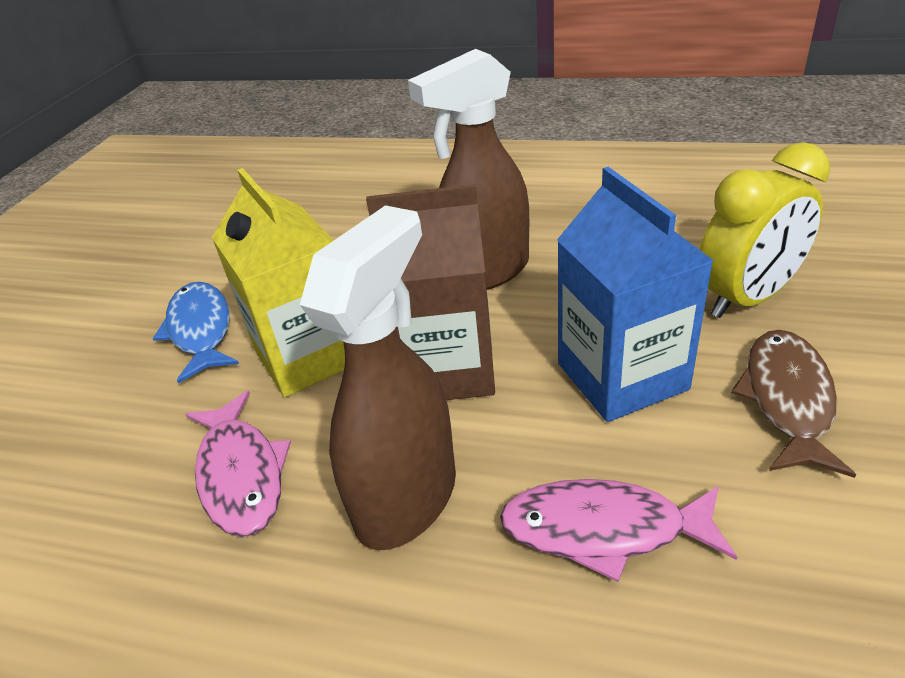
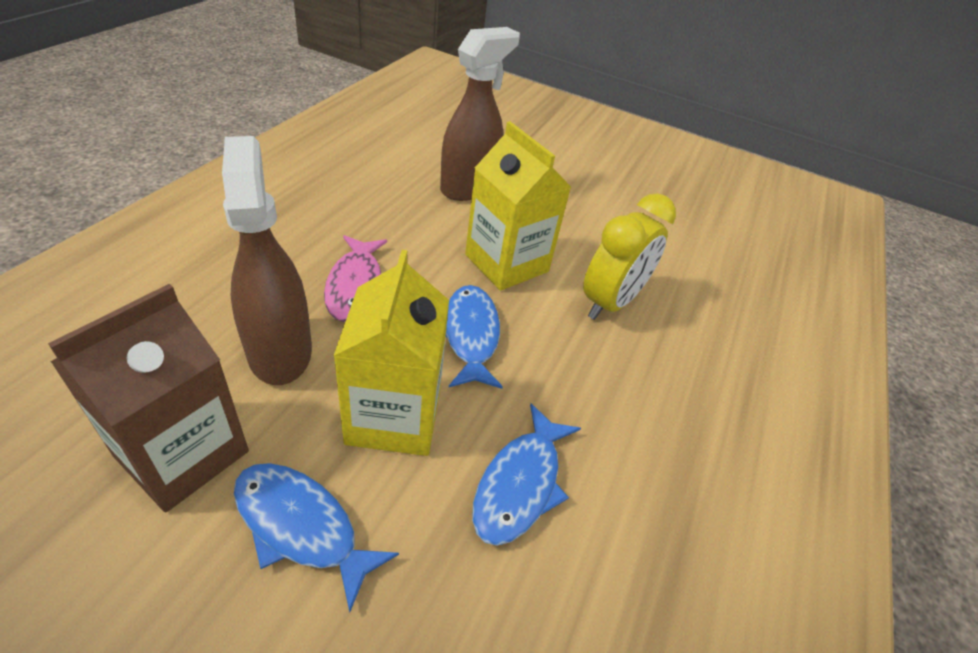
blue carton: 1 -> 0
blue fish: 1 -> 3
brown fish: 1 -> 0
pink fish: 2 -> 1
yellow carton: 1 -> 2

